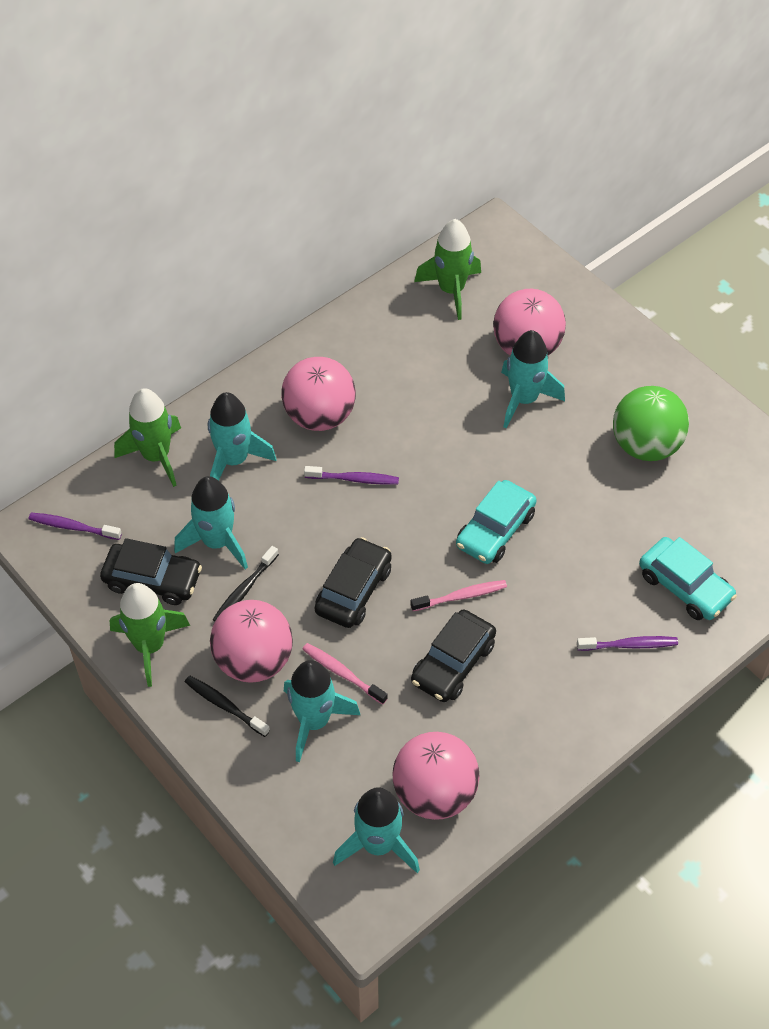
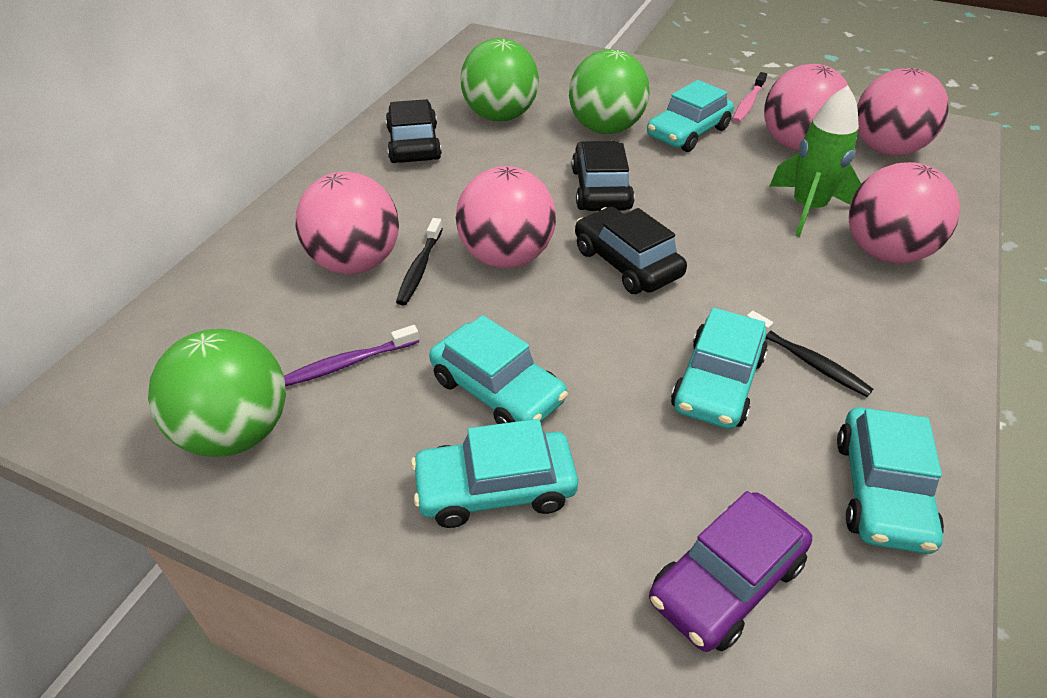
green ball: 1 -> 3
green rocket: 3 -> 1
pink ball: 4 -> 5
pink toothbrush: 2 -> 1
purple car: 0 -> 1
purple toothbrush: 3 -> 1
turquoise car: 2 -> 5
turquoise rocket: 5 -> 0

